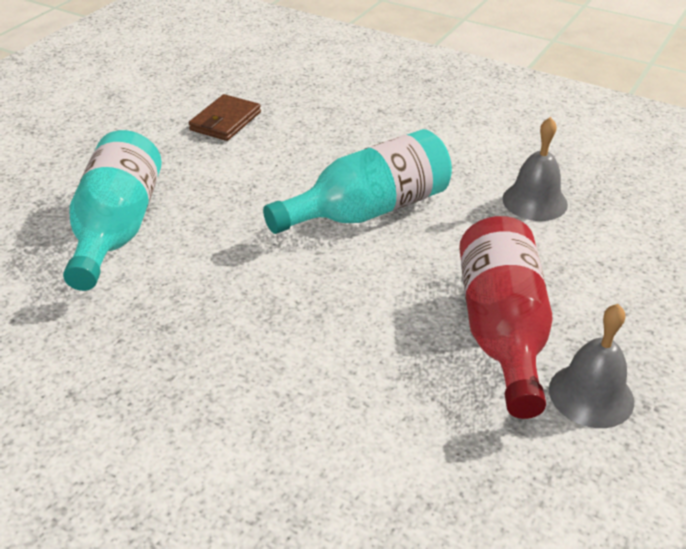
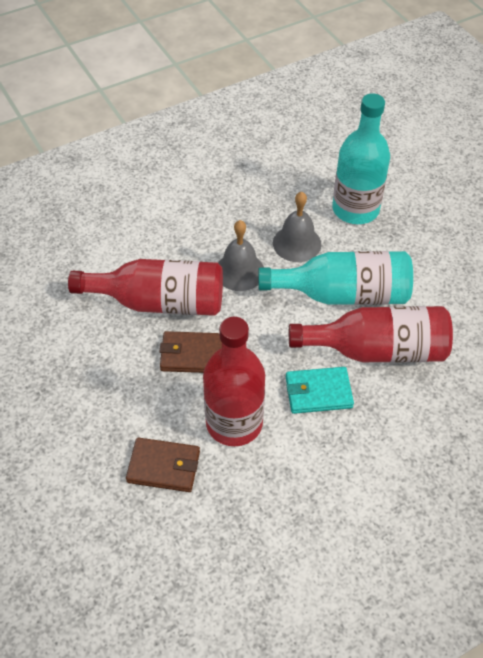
brown wallet: 1 -> 2
red bottle: 1 -> 3
turquoise wallet: 0 -> 1

